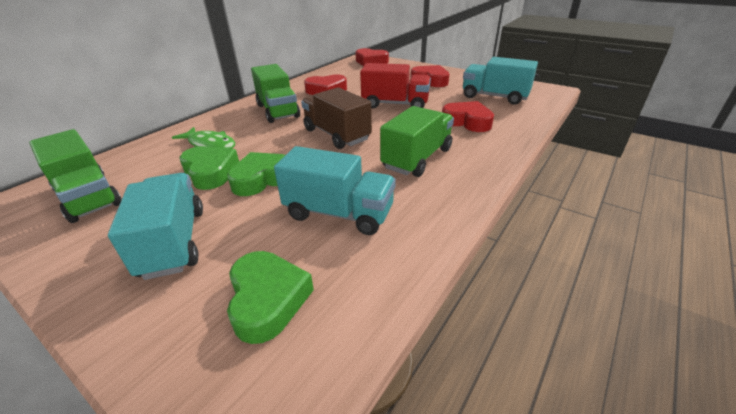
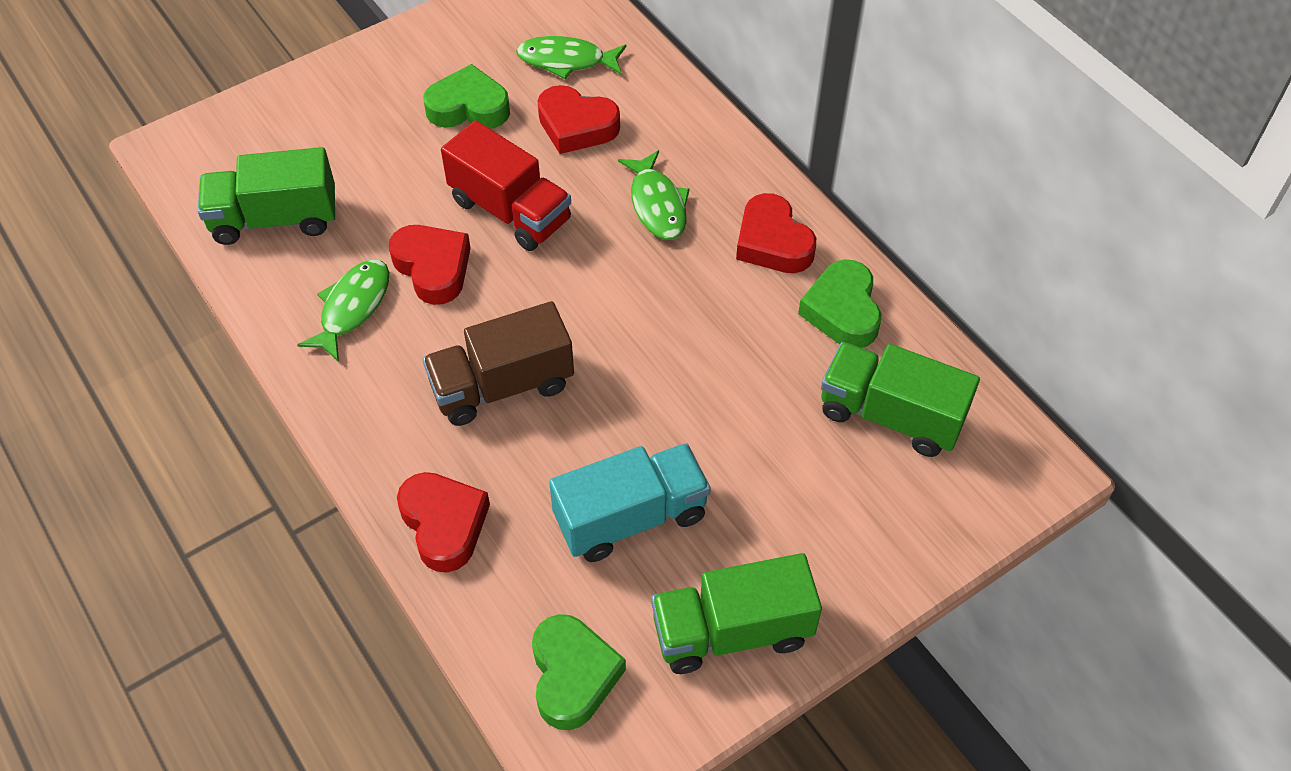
green fish: 1 -> 3
turquoise truck: 3 -> 1

